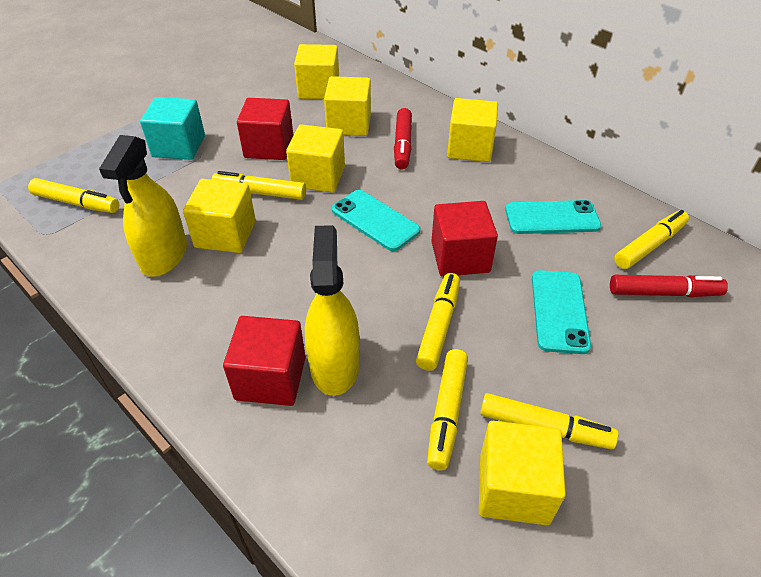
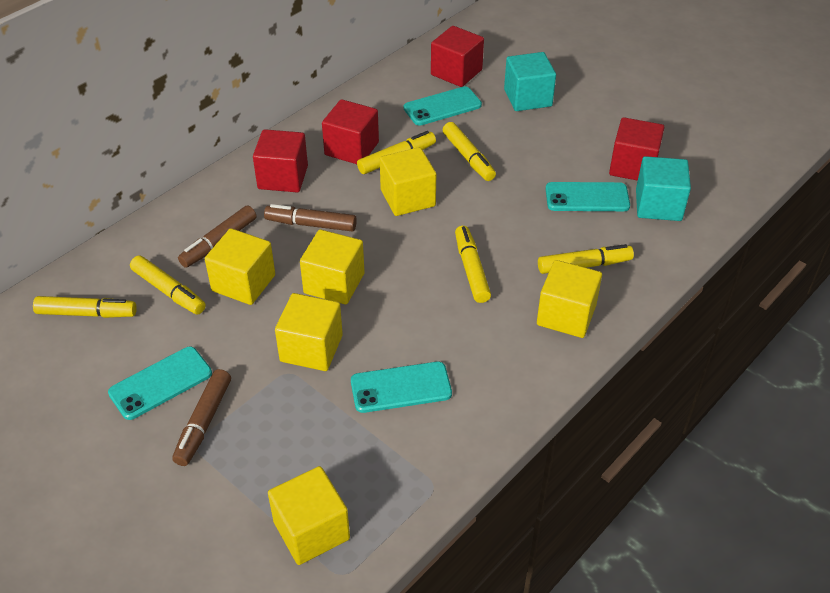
brown marker: 0 -> 3
red cube: 3 -> 4
red marker: 2 -> 0
turquoise cube: 1 -> 2
turquoise phone: 3 -> 4
yellow spray bottle: 2 -> 0

